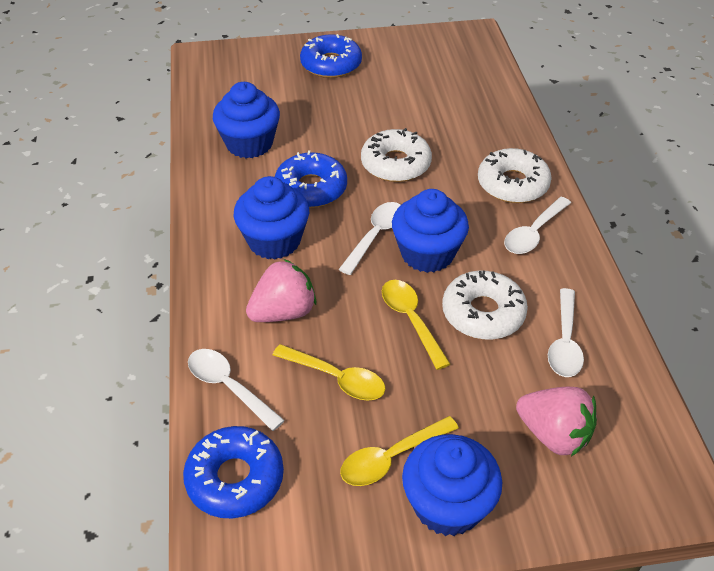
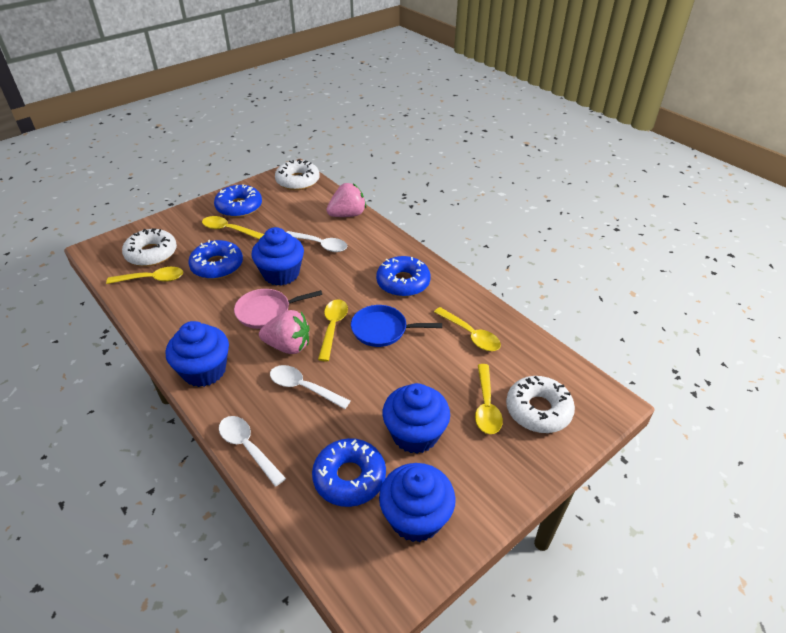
blue donut: 3 -> 4
blue pan: 0 -> 1
pink pan: 0 -> 1
white spoon: 4 -> 3
yellow spoon: 3 -> 5

